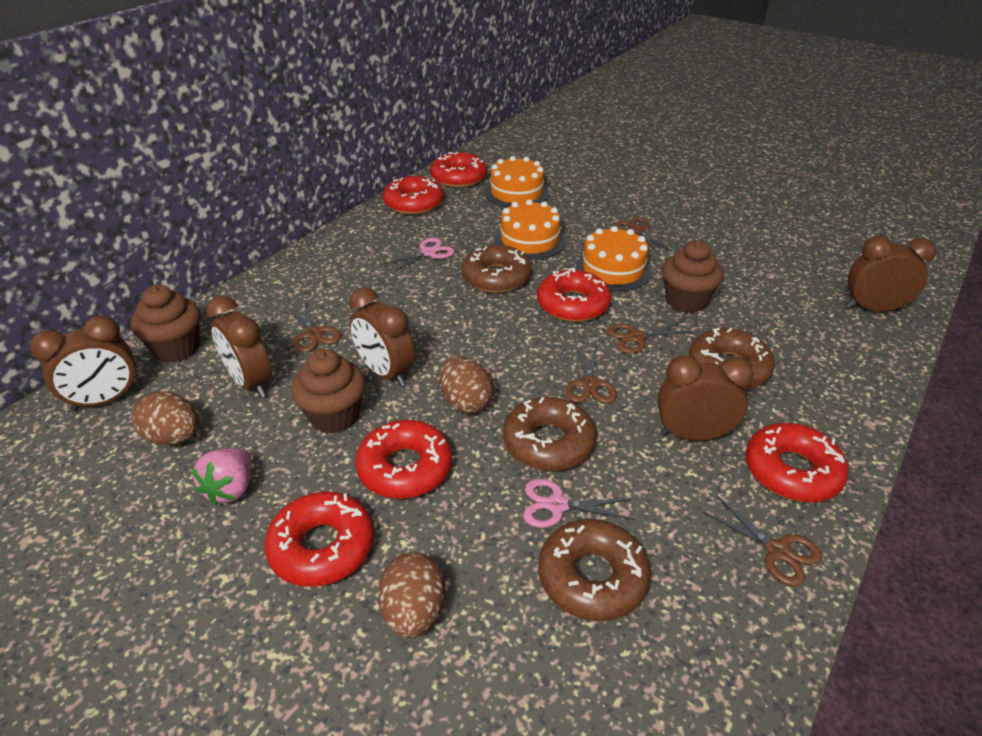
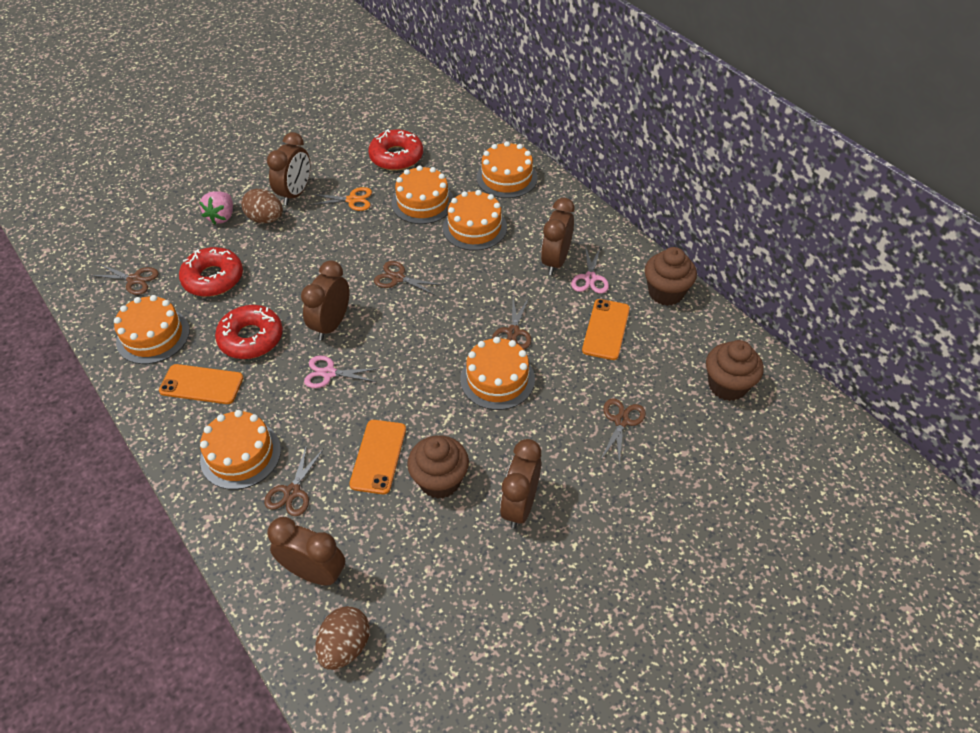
brown donut: 4 -> 0
brown egg: 3 -> 2
orange cake: 3 -> 6
orange phone: 0 -> 3
orange scissors: 0 -> 1
red donut: 6 -> 3

